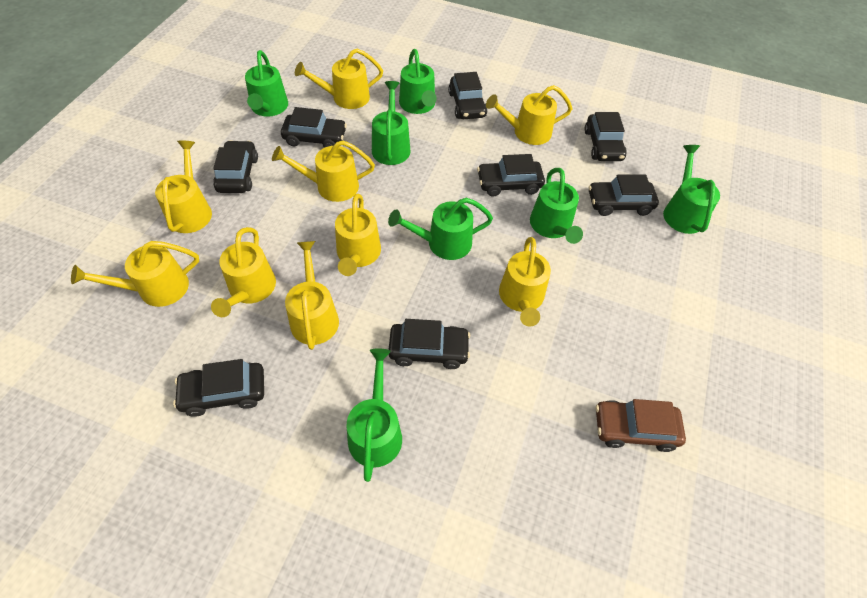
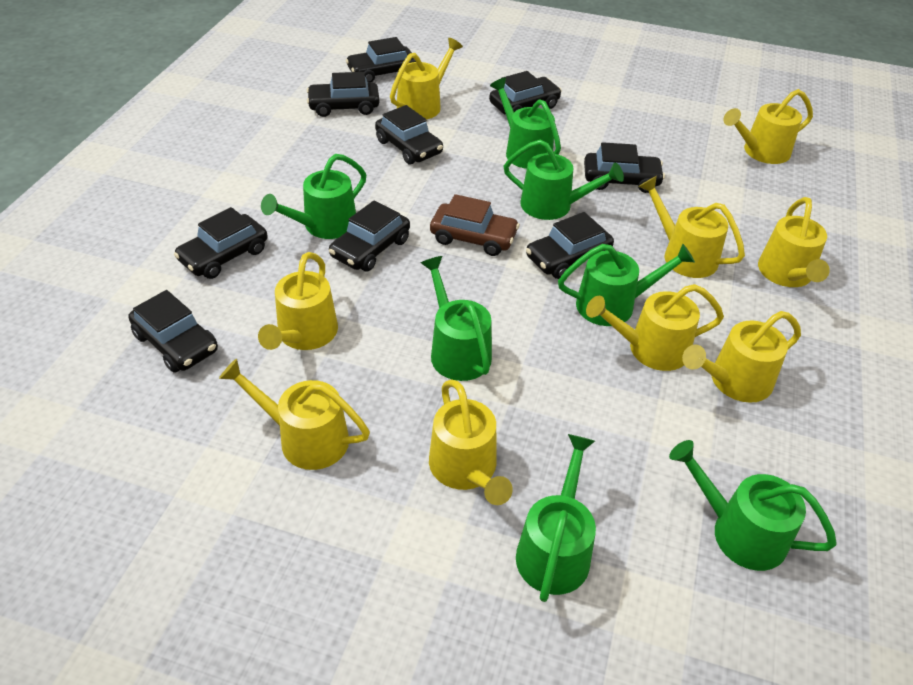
black car: 8 -> 9

